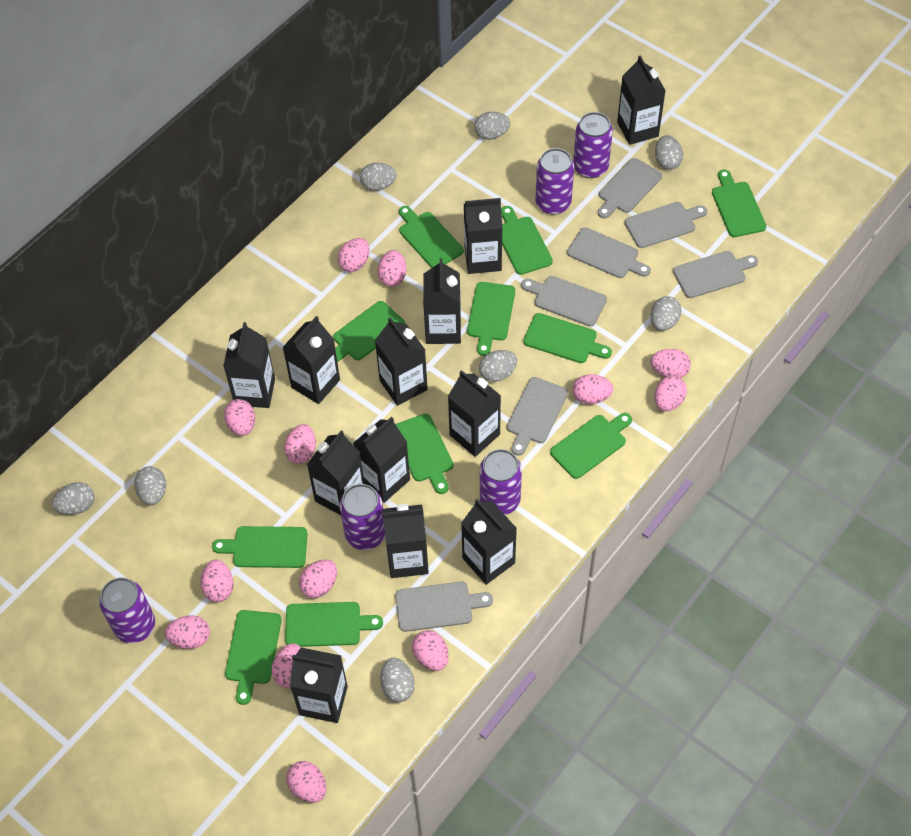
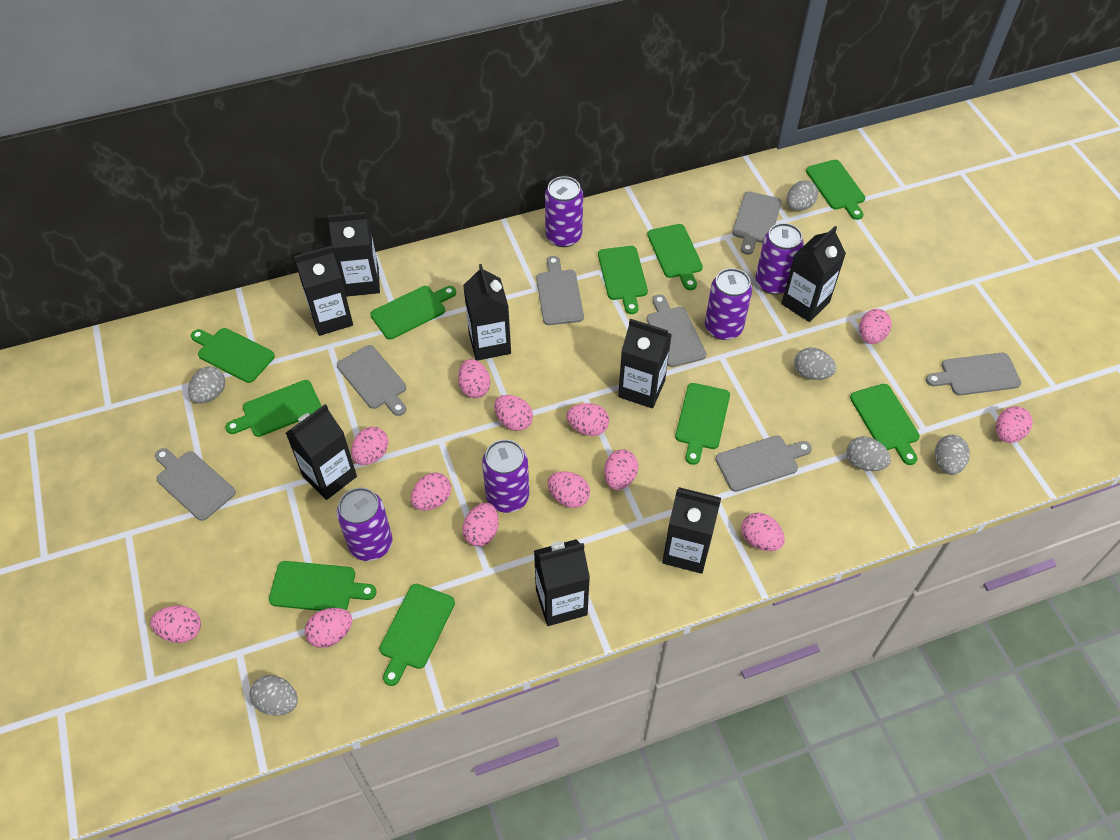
black carton: 12 -> 8
green cutting board: 11 -> 10
grey egg: 8 -> 6

